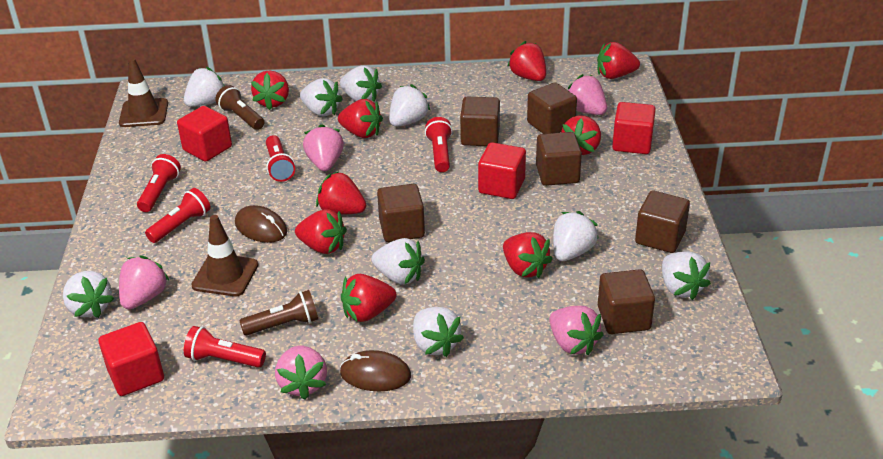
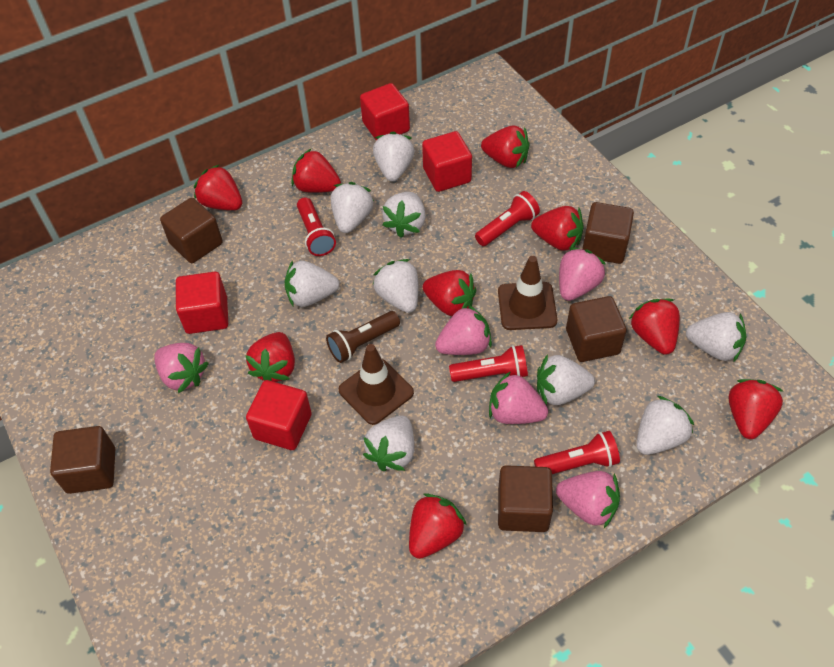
brown cube: 6 -> 5
brown flashlight: 2 -> 1
brown mouse: 2 -> 0
red flashlight: 5 -> 4

